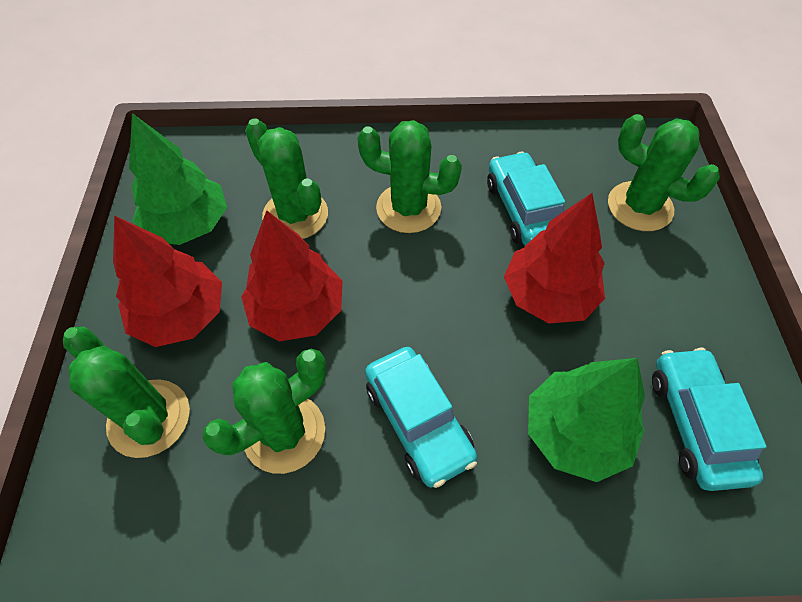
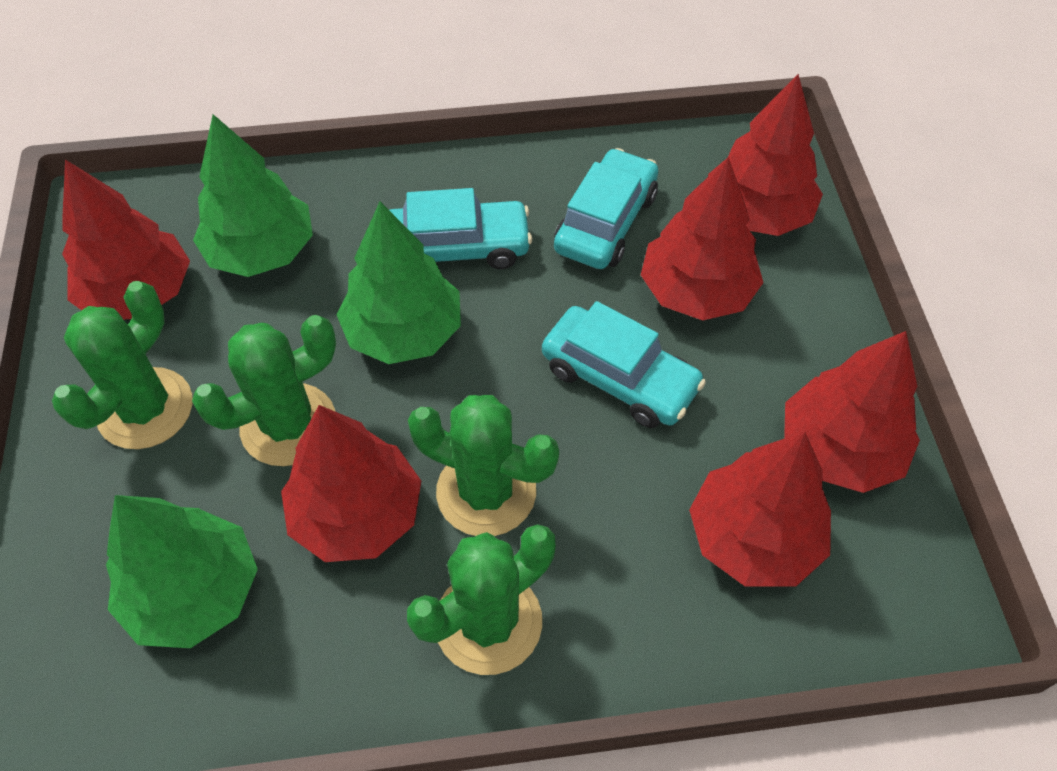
green cactus: 5 -> 4
green tree: 2 -> 3
red tree: 3 -> 6

